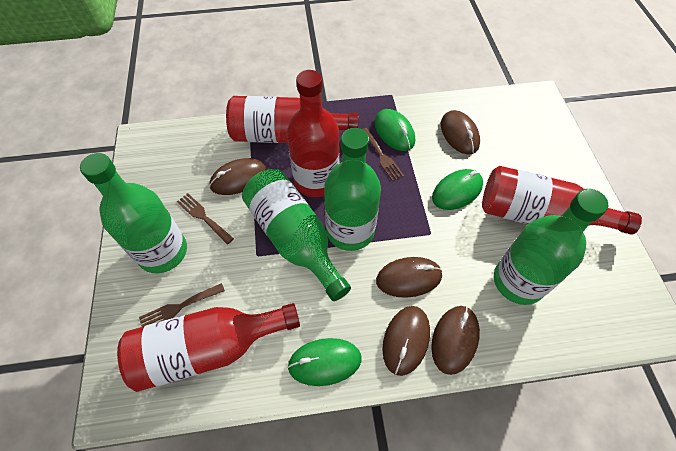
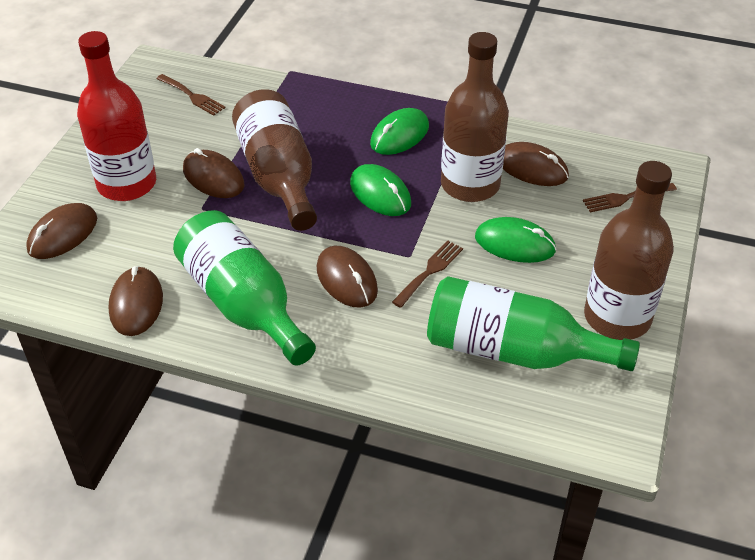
brown bottle: 0 -> 3
green bottle: 4 -> 2
red bottle: 4 -> 1

